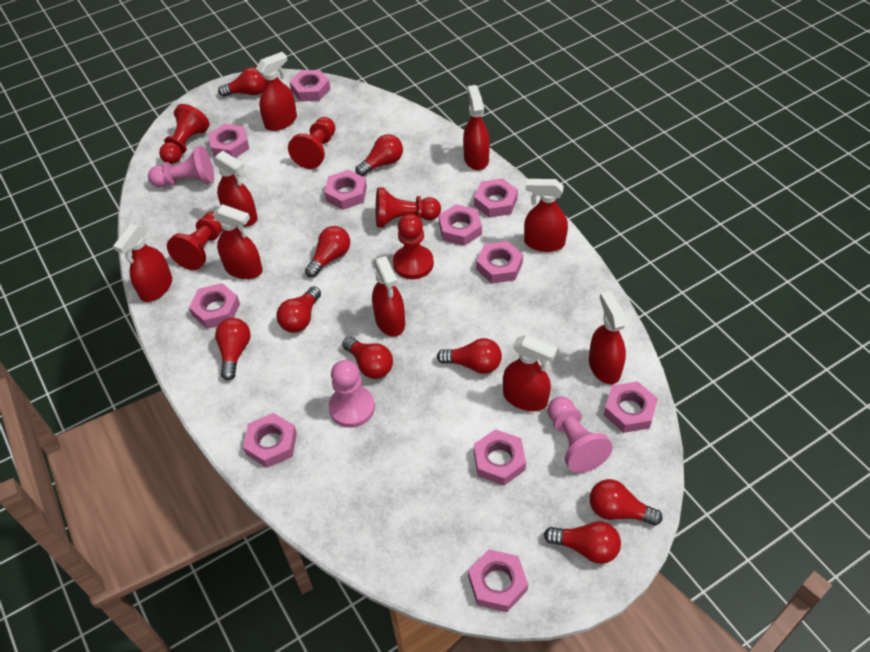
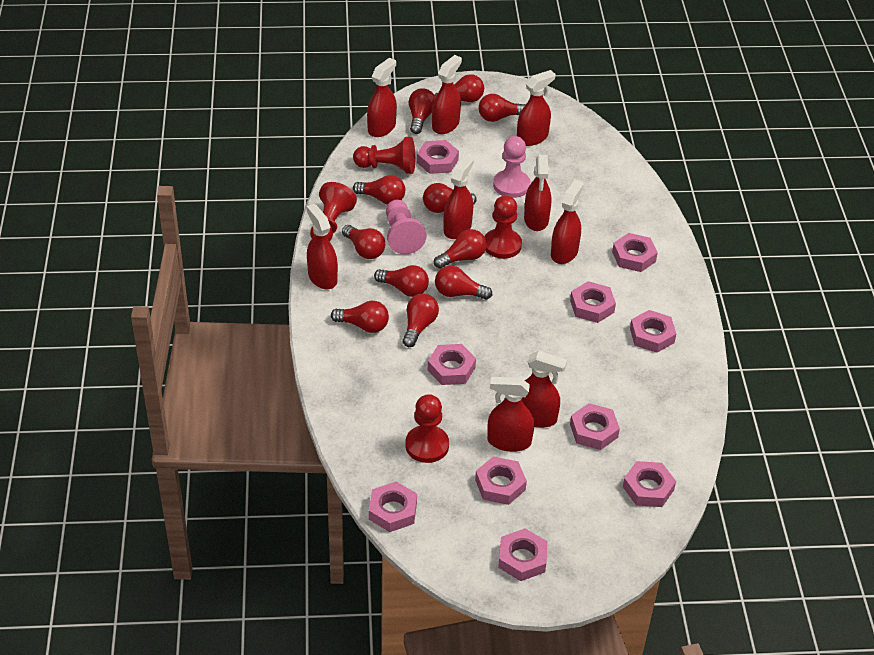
pink nut: 11 -> 10
pink pawn: 3 -> 2
red light bulb: 9 -> 11
red pawn: 5 -> 4

